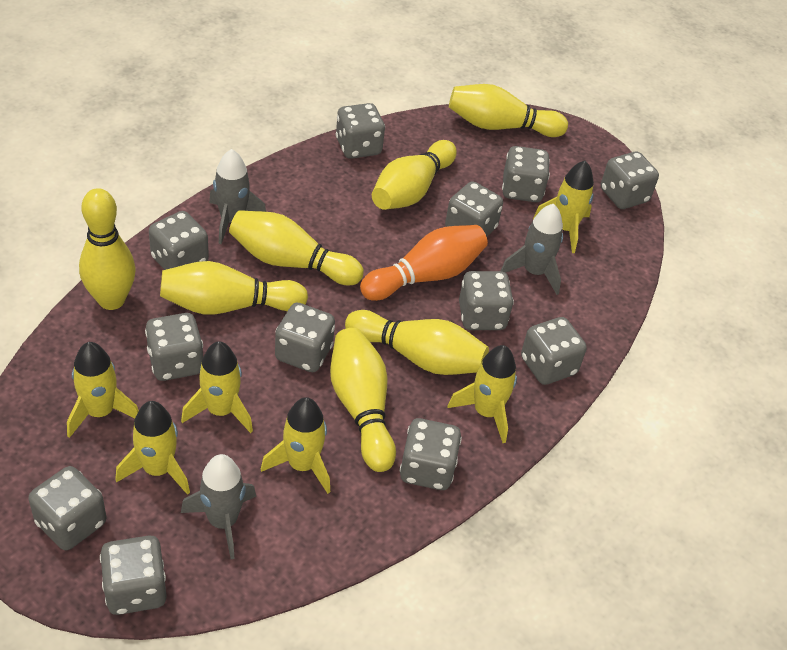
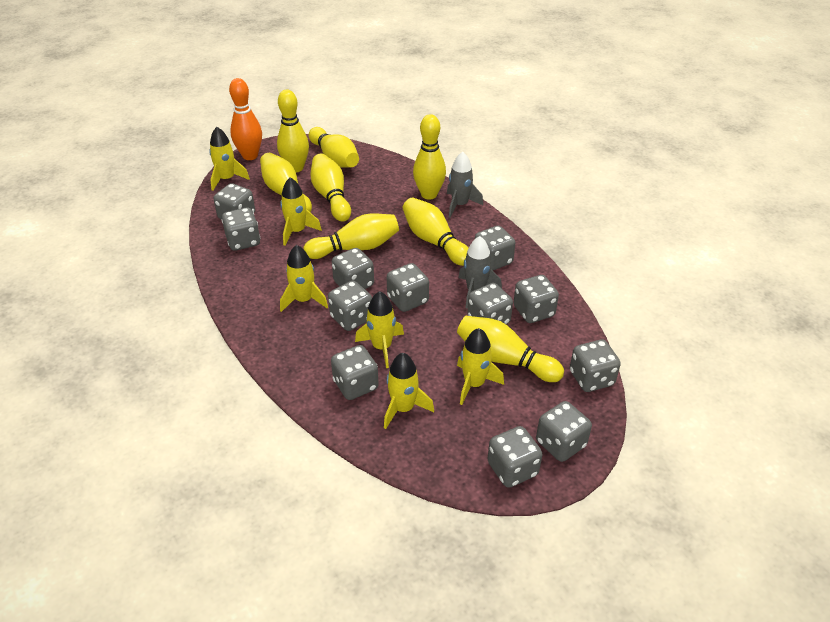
grey rocket: 3 -> 2
yellow bowling pin: 7 -> 8

